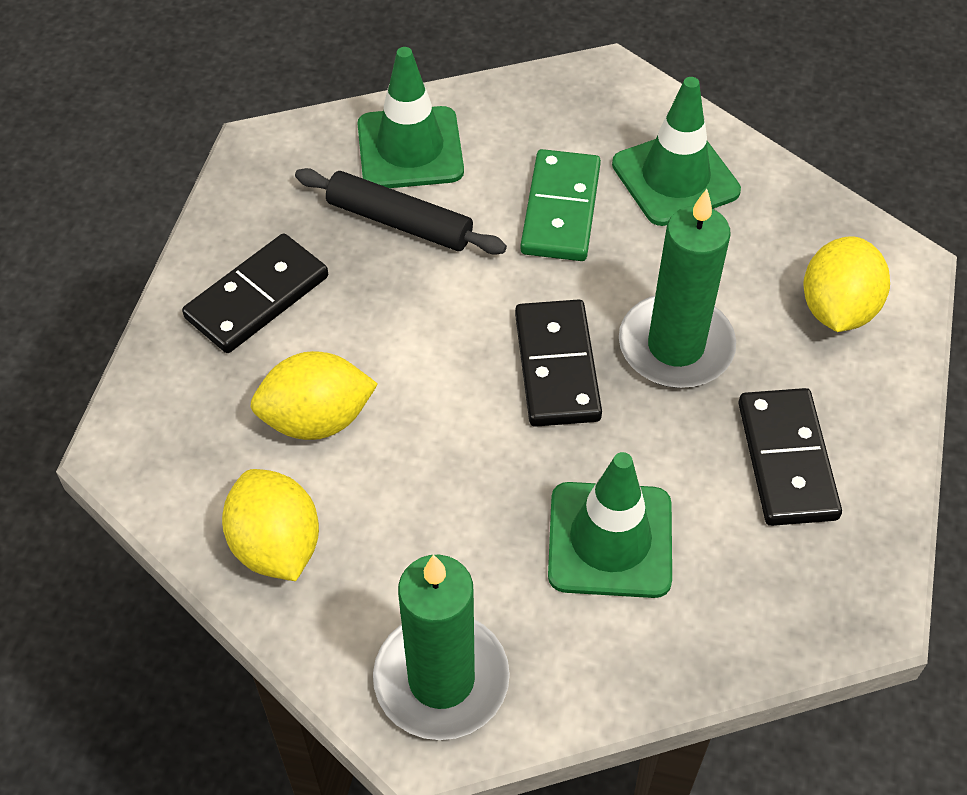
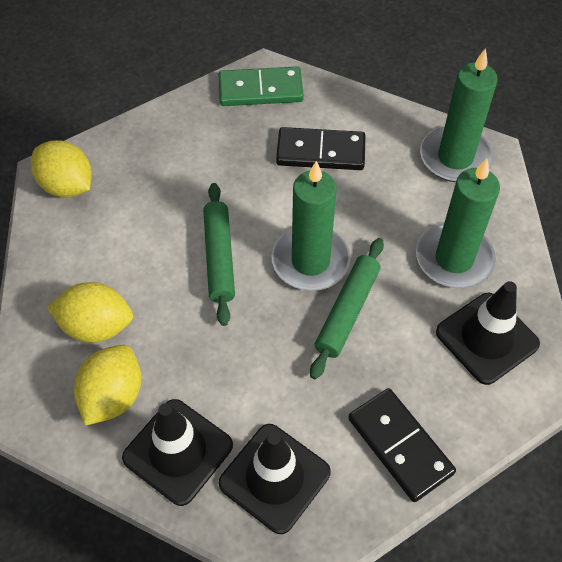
black domino: 3 -> 2
black rolling pin: 1 -> 0
black traffic cone: 0 -> 3
green candle: 2 -> 3
green rolling pin: 0 -> 2
green traffic cone: 3 -> 0

